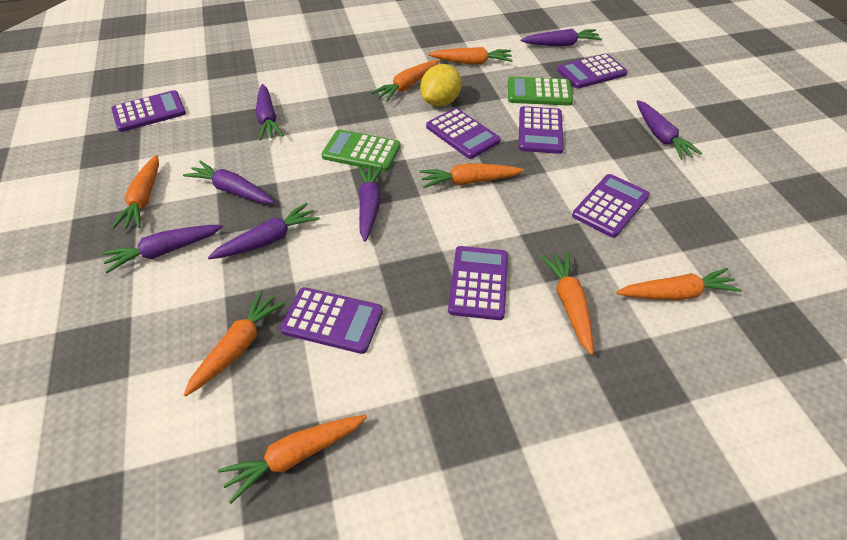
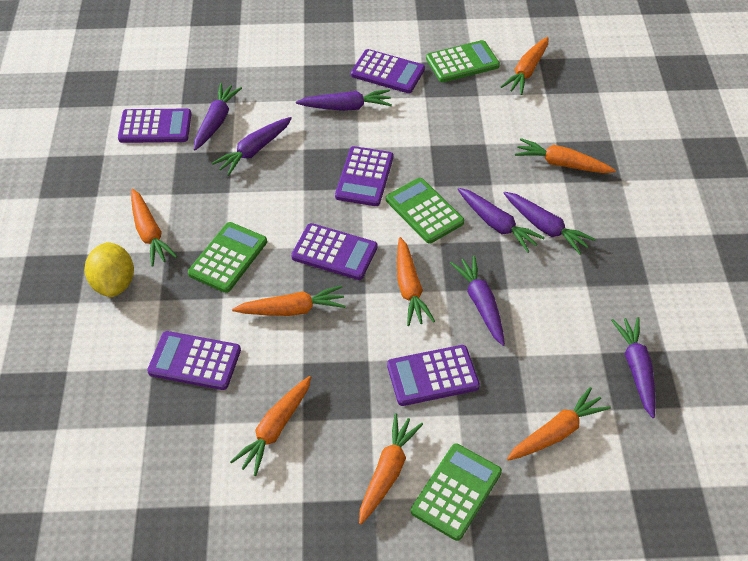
green calculator: 2 -> 4
purple calculator: 7 -> 6

